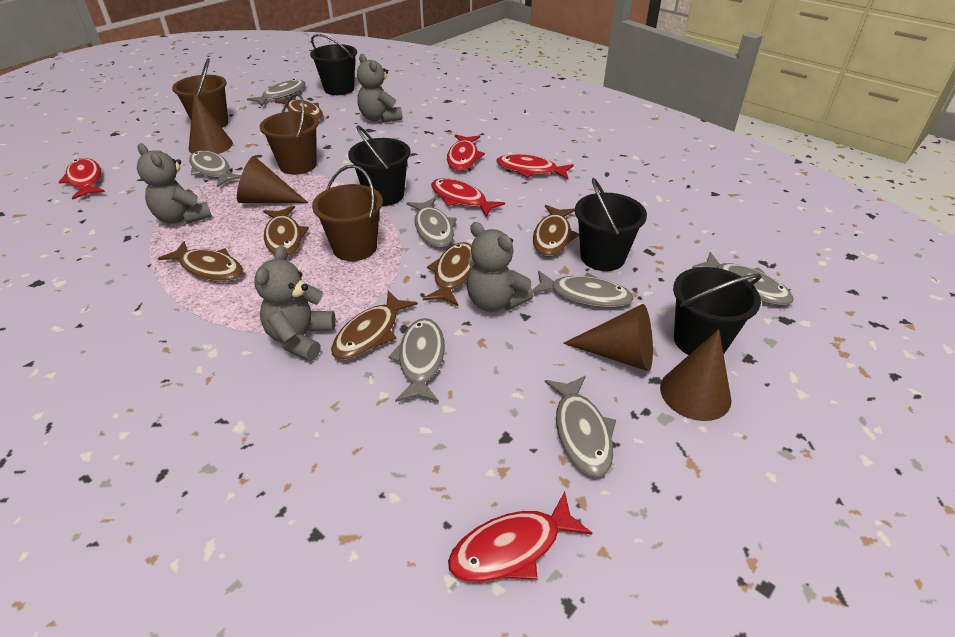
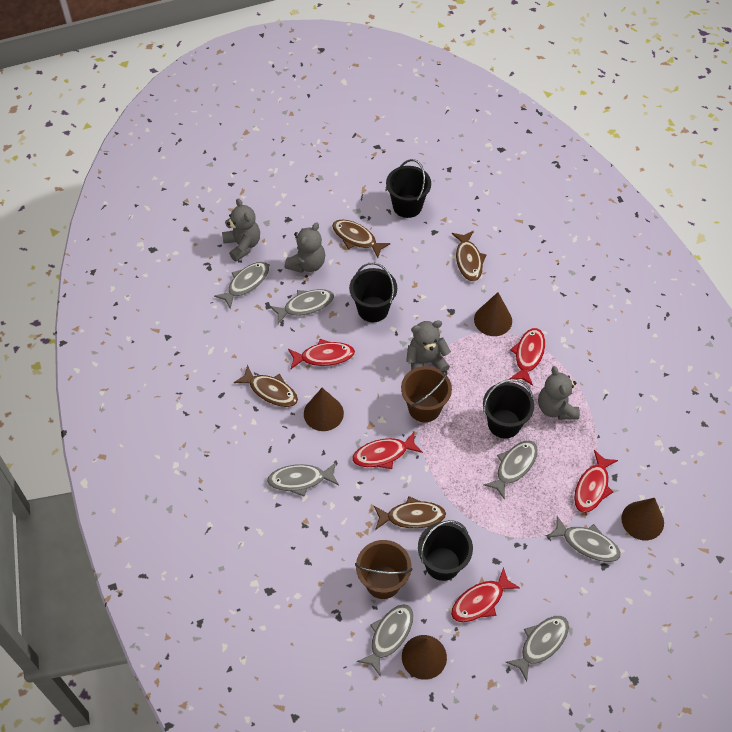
brown bucket: 3 -> 2
brown fish: 6 -> 4

